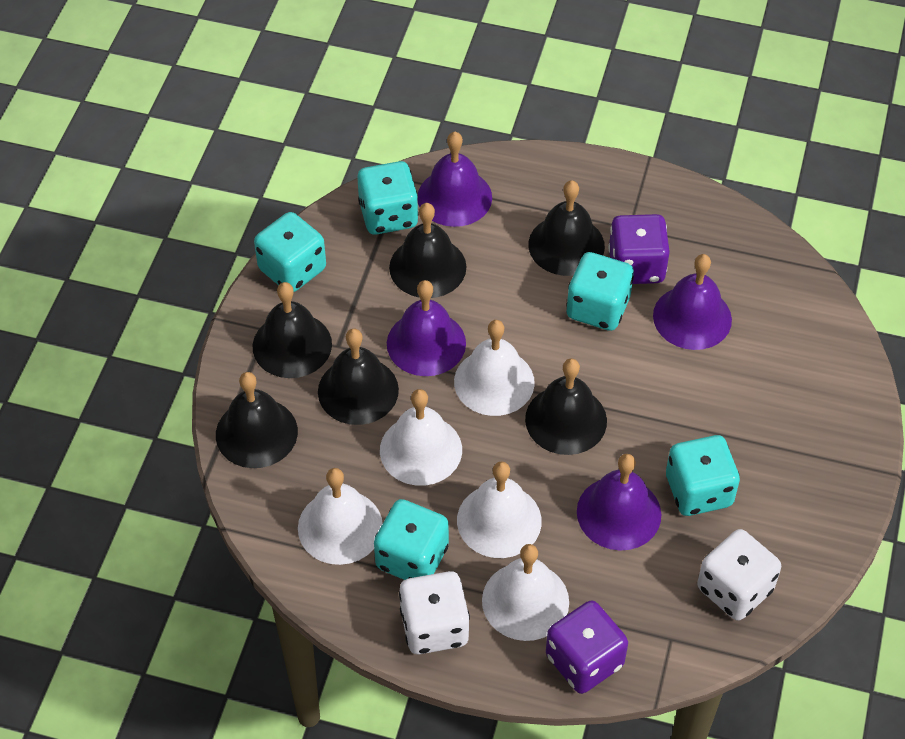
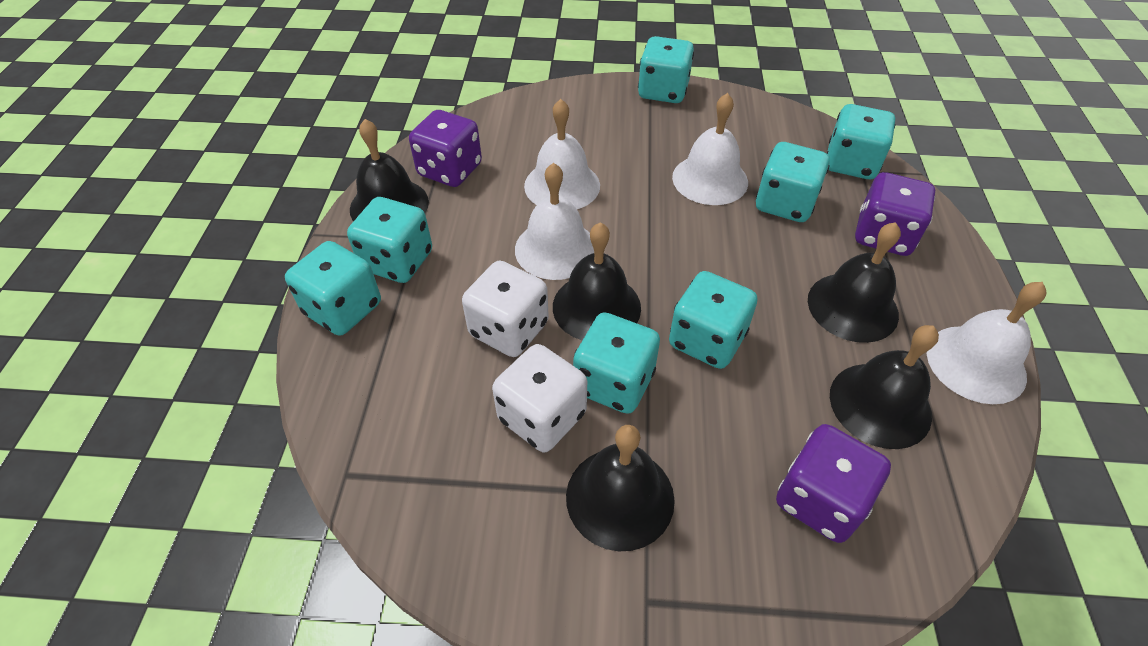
black bell: 6 -> 5
purple bell: 4 -> 0
purple dice: 2 -> 3
turquoise dice: 5 -> 7
white bell: 5 -> 4

